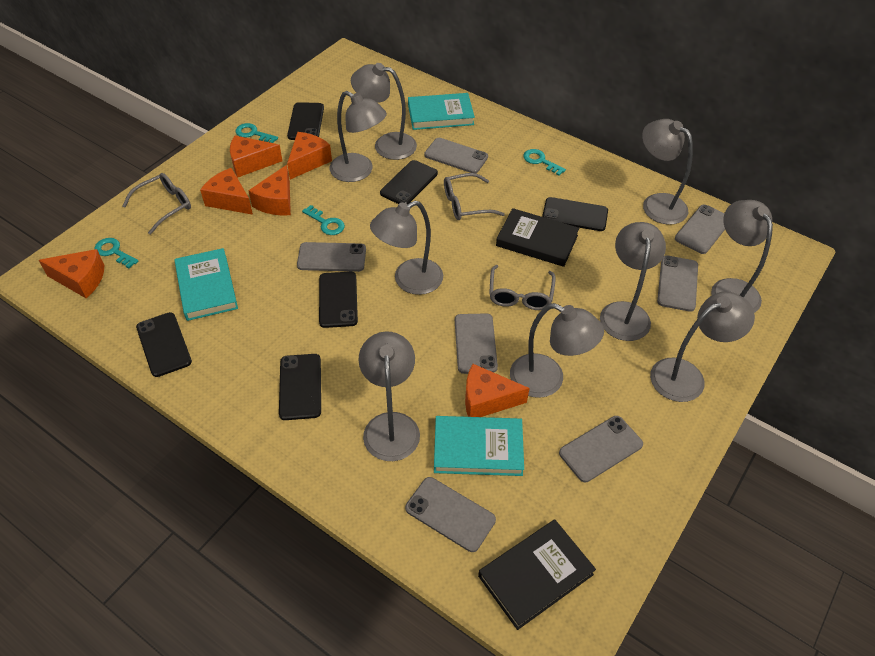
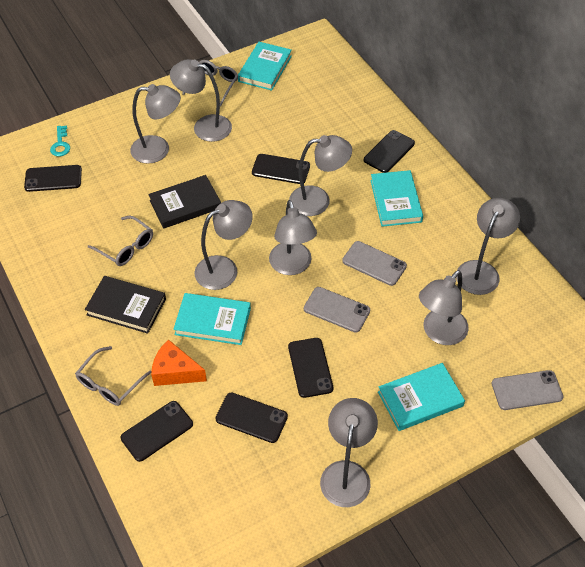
grey lamp: 9 -> 8
grey phone: 7 -> 3
orange cheese: 6 -> 1
turquoise book: 3 -> 4
turquoise key: 4 -> 1

